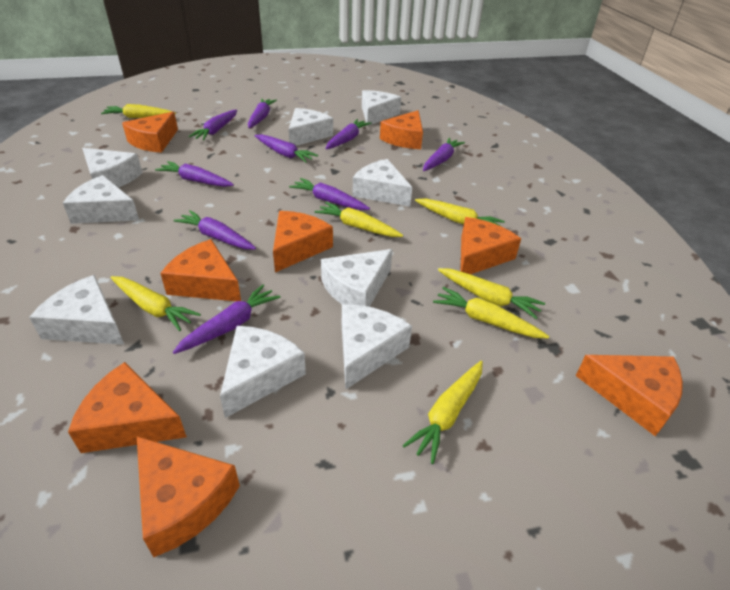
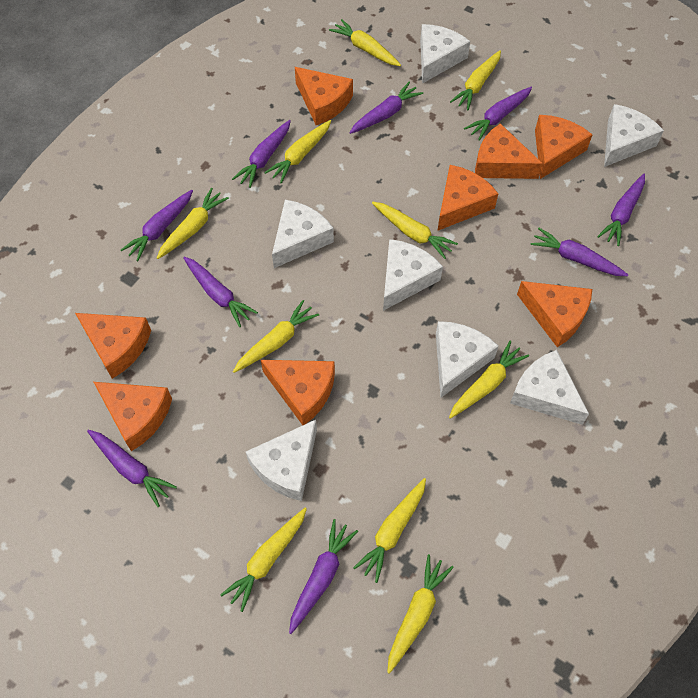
white cheese: 9 -> 7
yellow carrot: 7 -> 10

